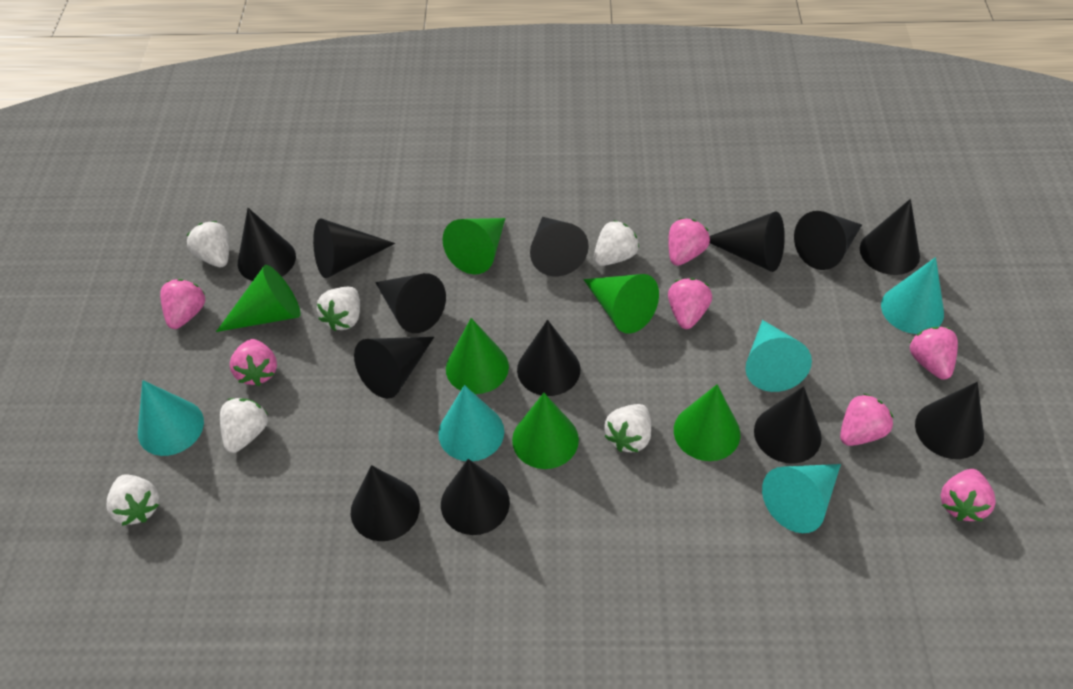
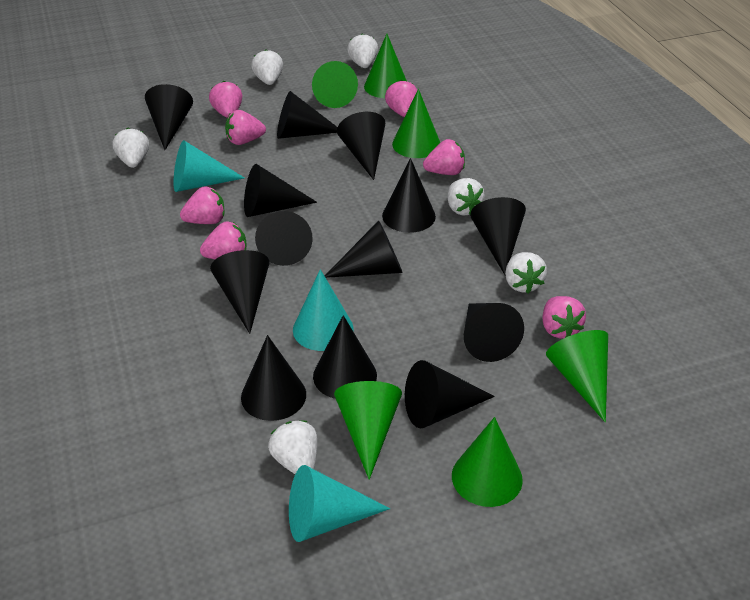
turquoise cone: 5 -> 3

